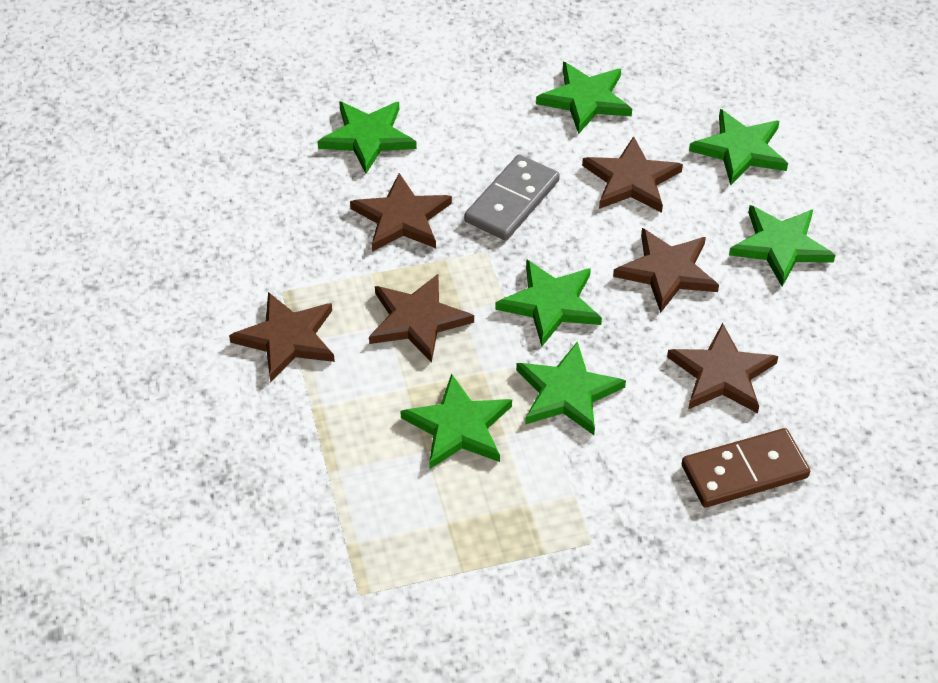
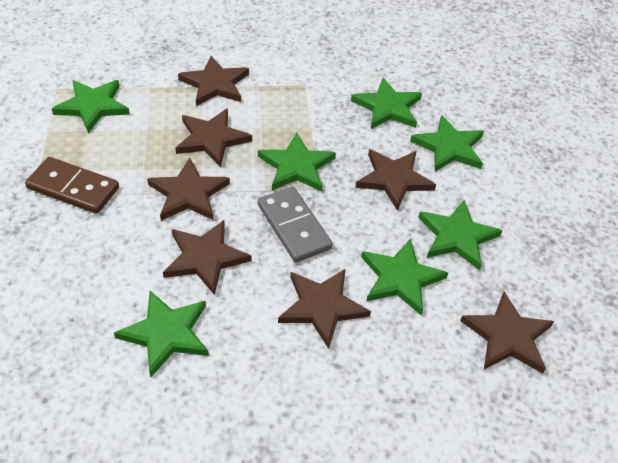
brown star: 6 -> 7

